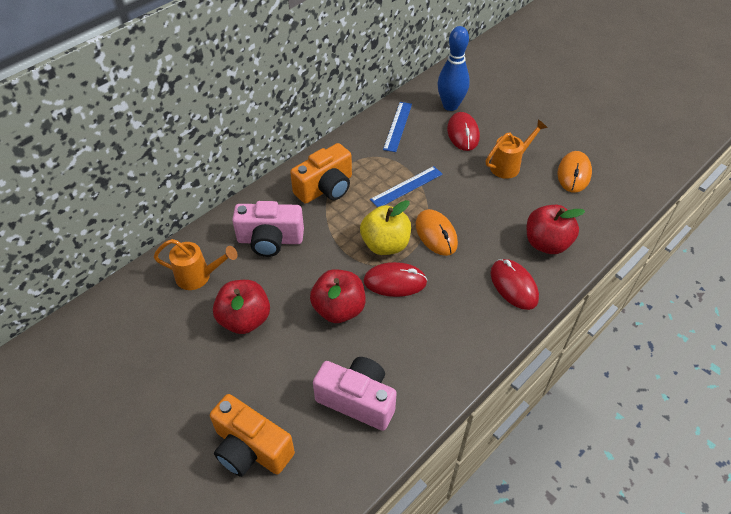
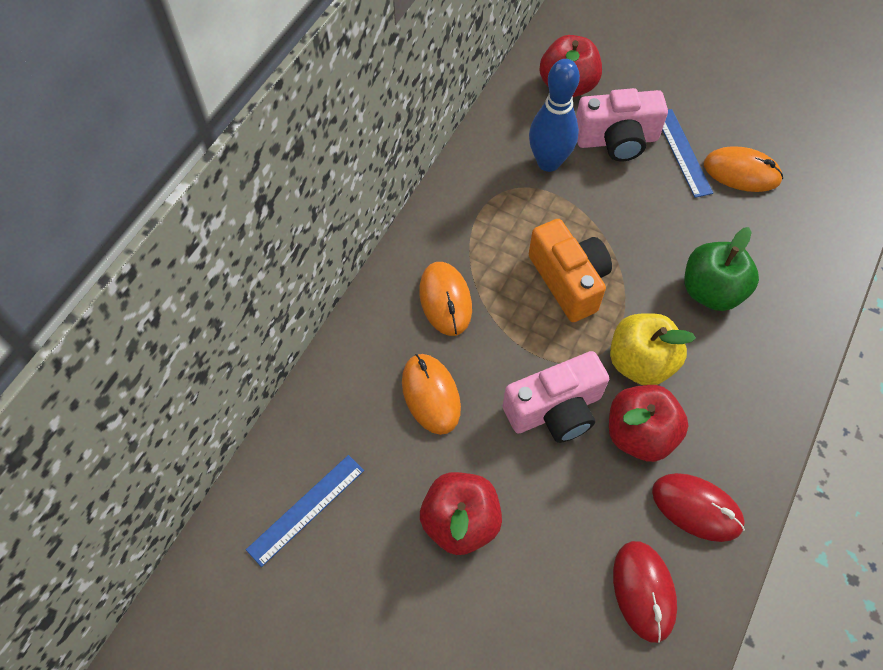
green apple: 0 -> 1
orange camera: 2 -> 1
orange mouse: 2 -> 3
orange watering can: 2 -> 0
red mouse: 3 -> 2

